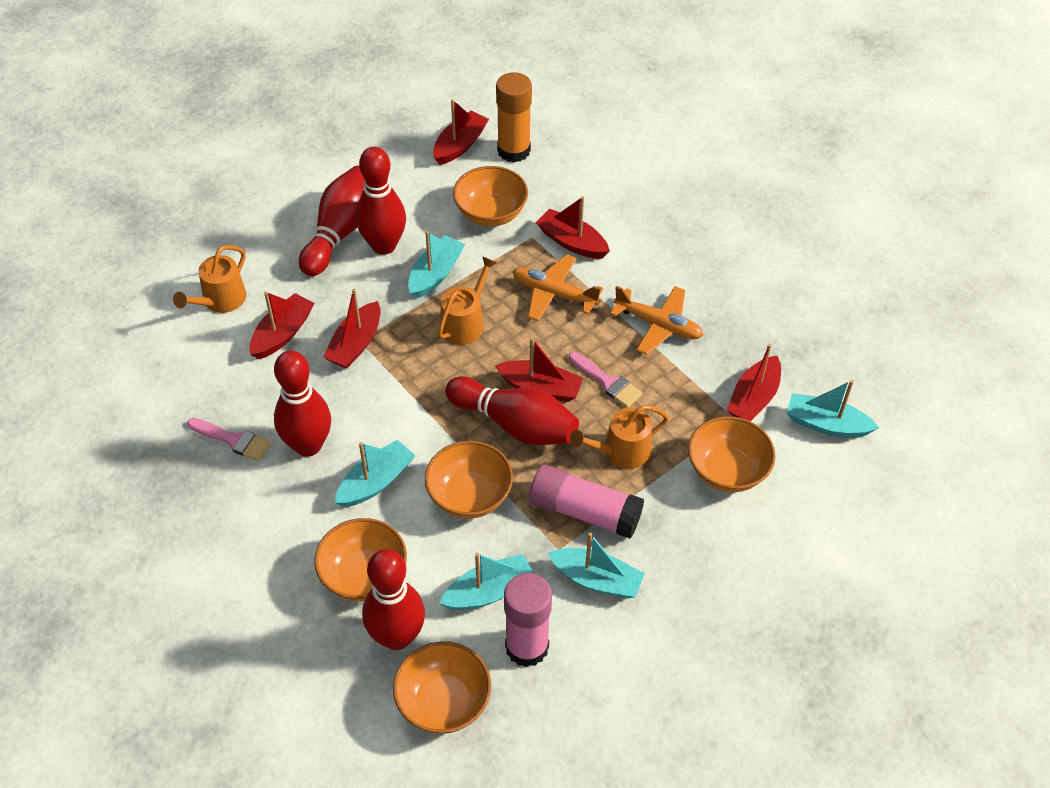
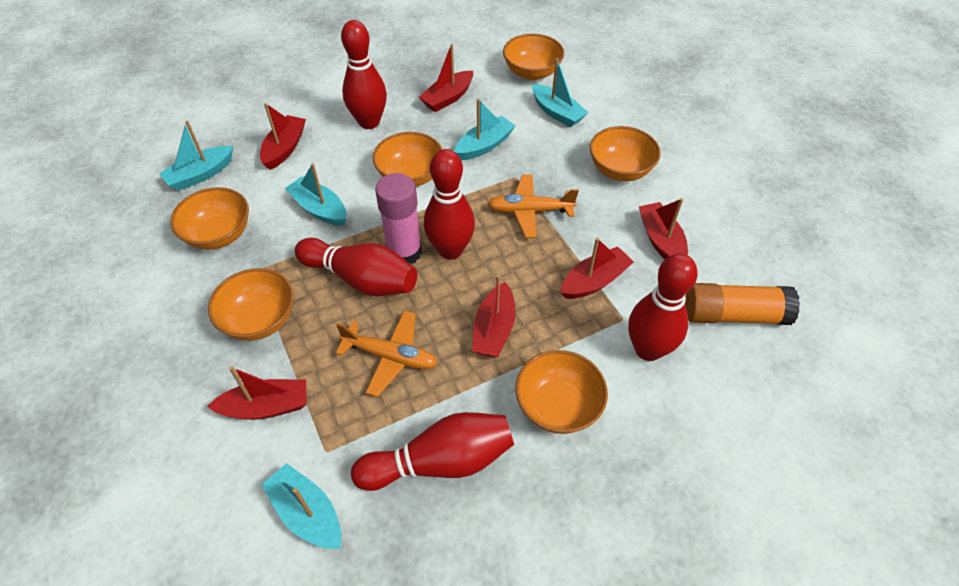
orange bowl: 5 -> 6
orange watering can: 3 -> 0
pink brush: 2 -> 0
pink glue stick: 2 -> 1

